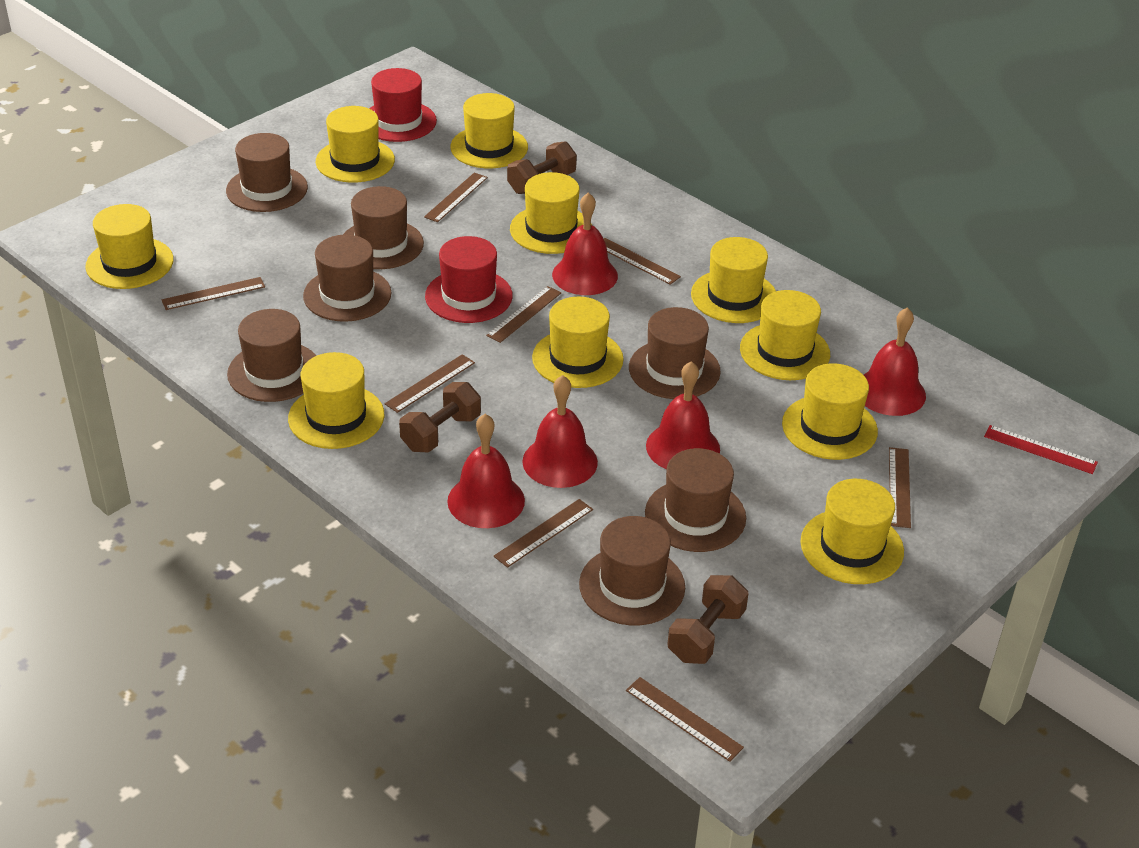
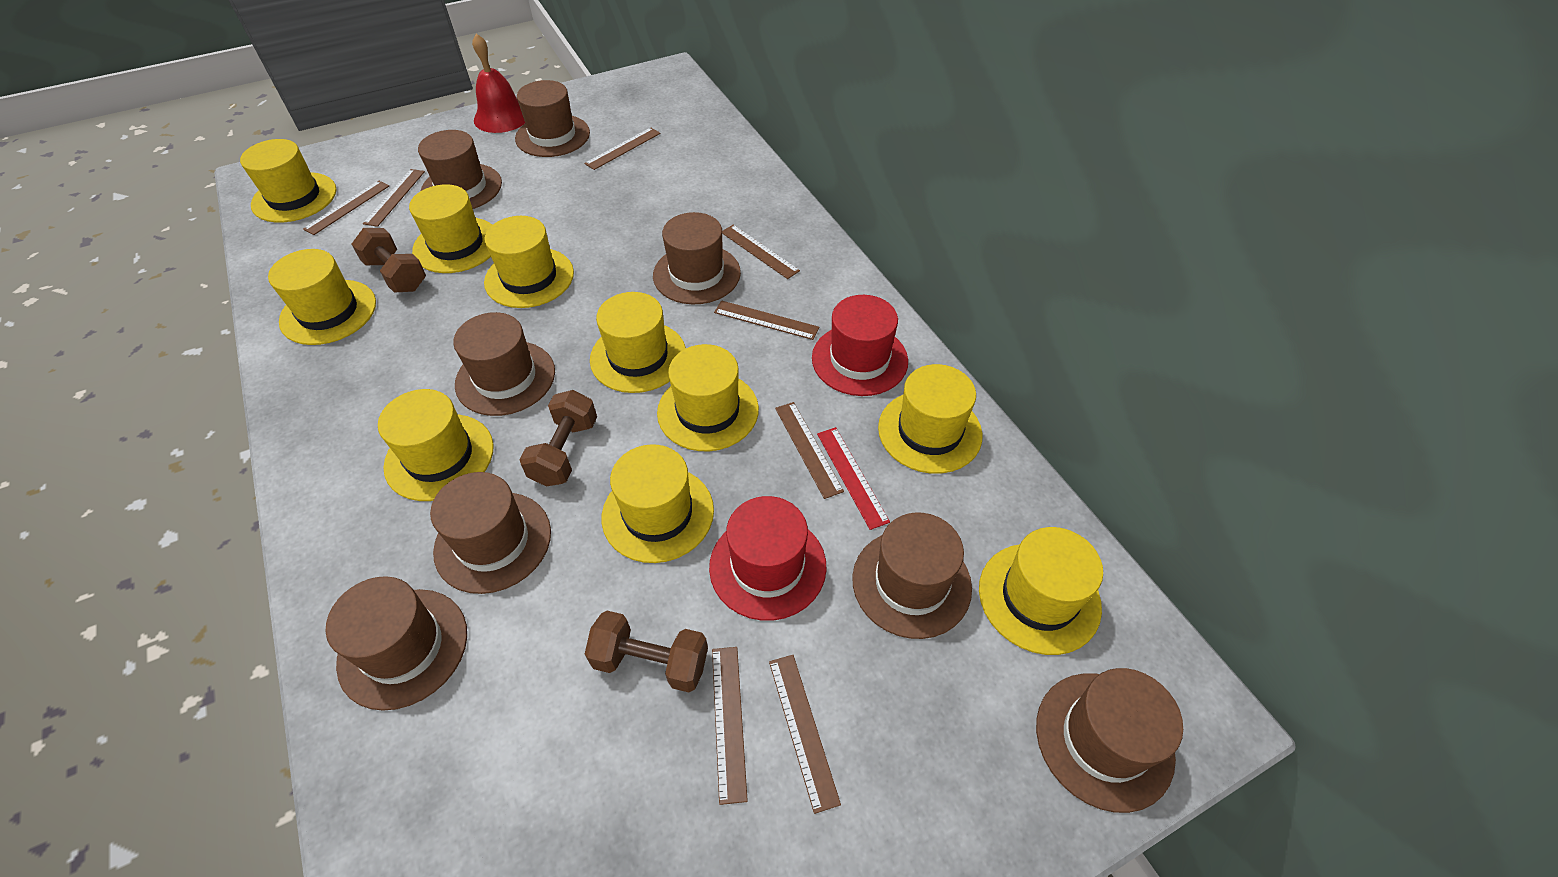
brown hat: 7 -> 8
red bell: 5 -> 1

